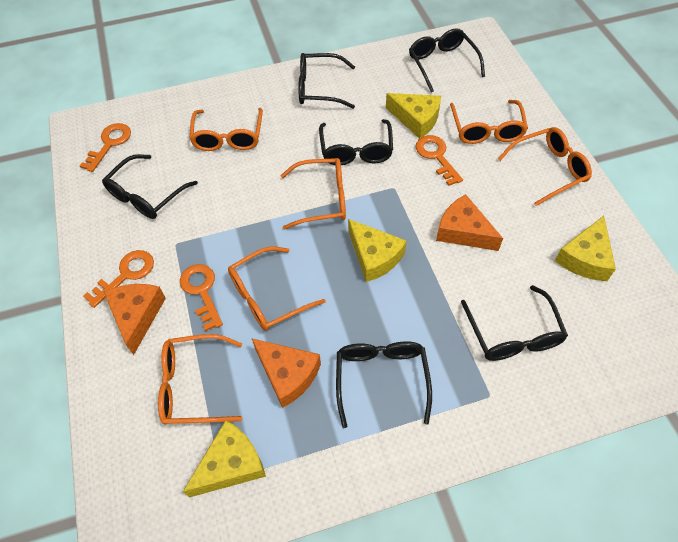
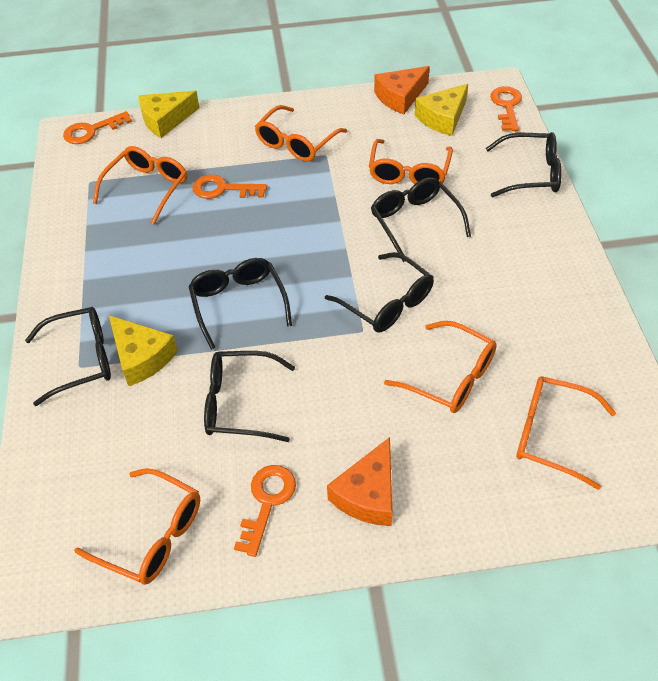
orange cheese: 3 -> 2
yellow cheese: 4 -> 3

